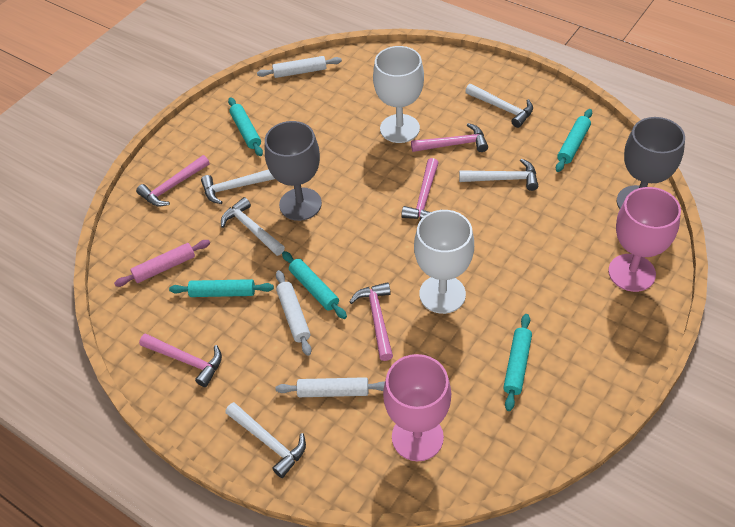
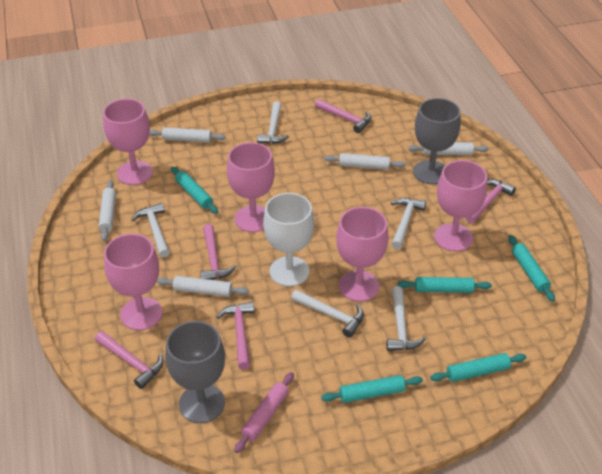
pink goblet: 2 -> 5
white goblet: 2 -> 1
white rolling pin: 3 -> 5

